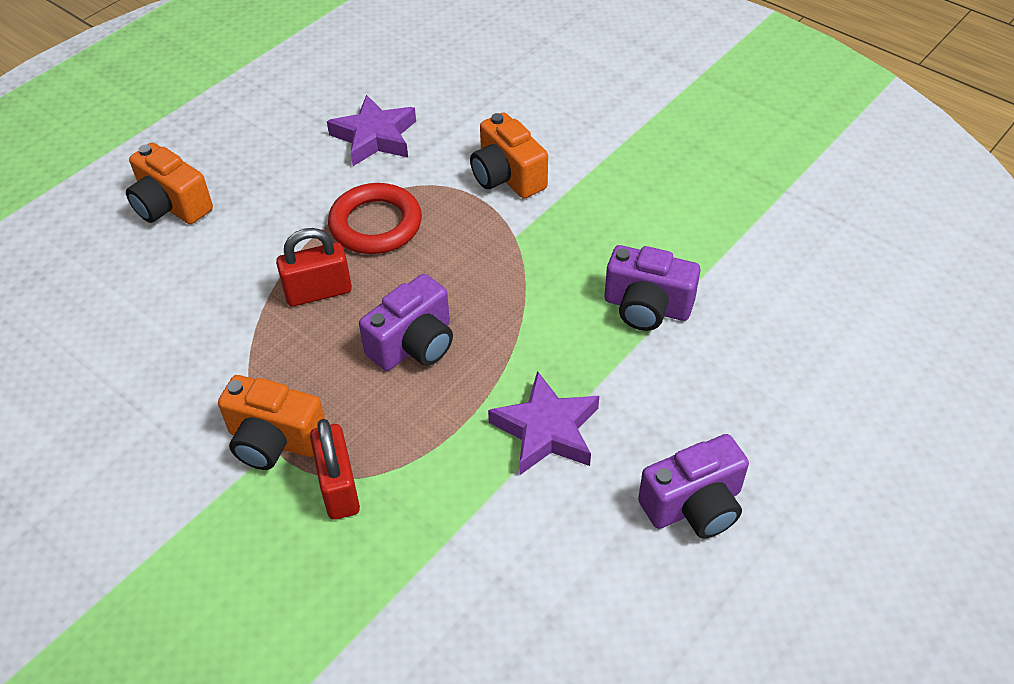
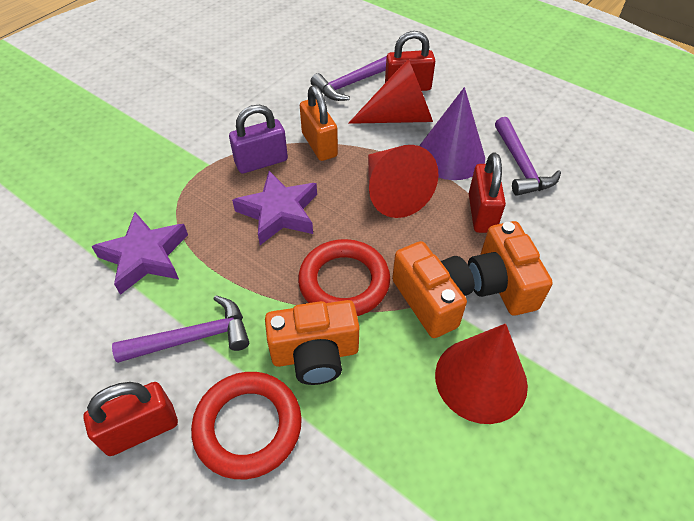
orange padlock: 0 -> 1
purple camera: 3 -> 0
purple cone: 0 -> 1
purple hammer: 0 -> 3
purple padlock: 0 -> 1
red cone: 0 -> 3
red padlock: 2 -> 3
red ring: 1 -> 2

